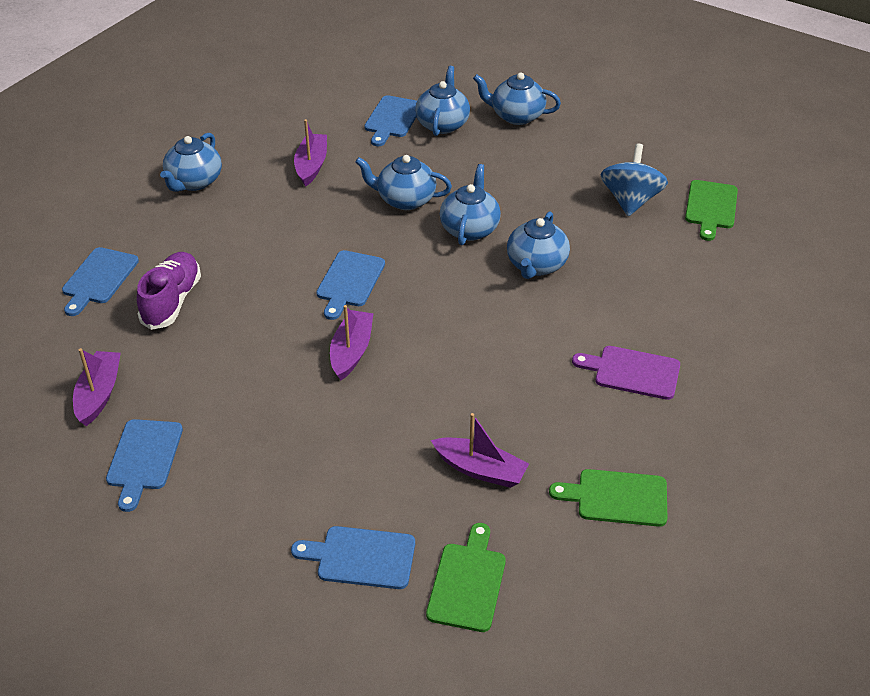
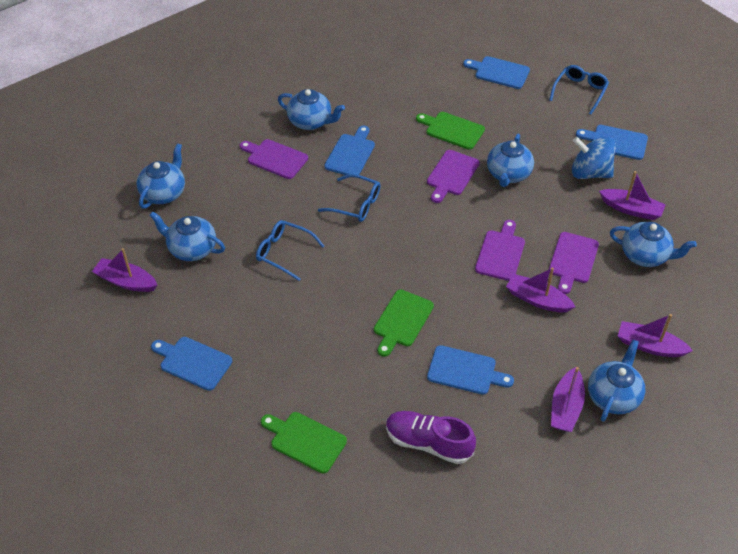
blue glasses: 0 -> 3
purple boat: 4 -> 5
purple cutting board: 1 -> 4

